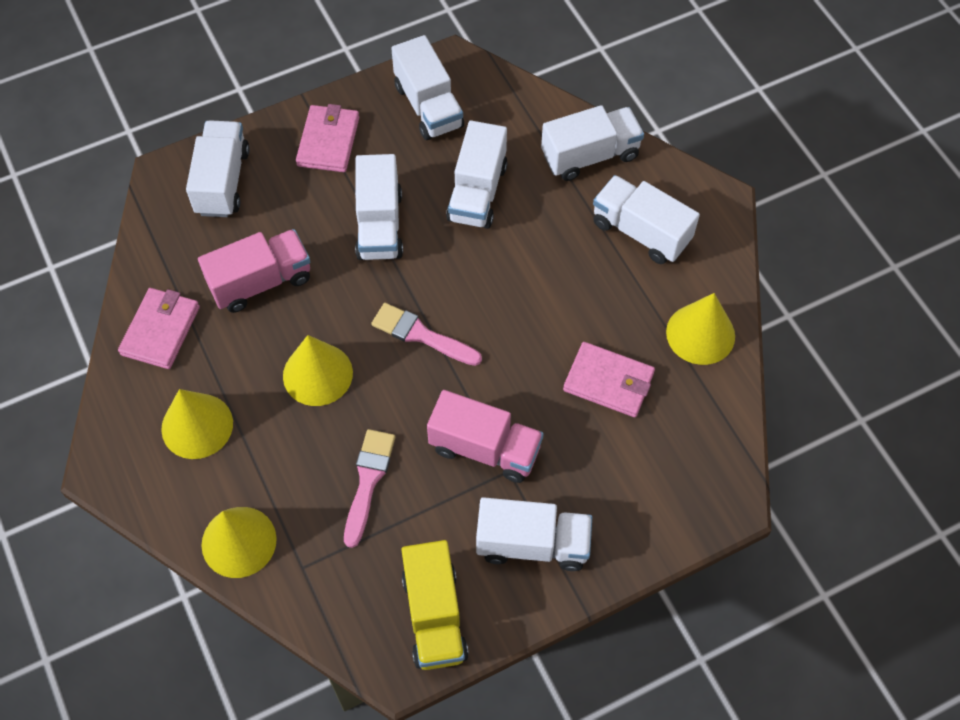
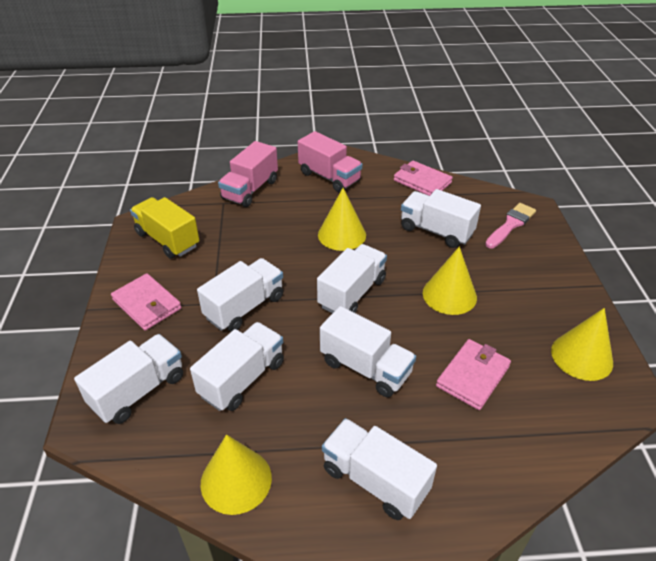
pink brush: 2 -> 1

